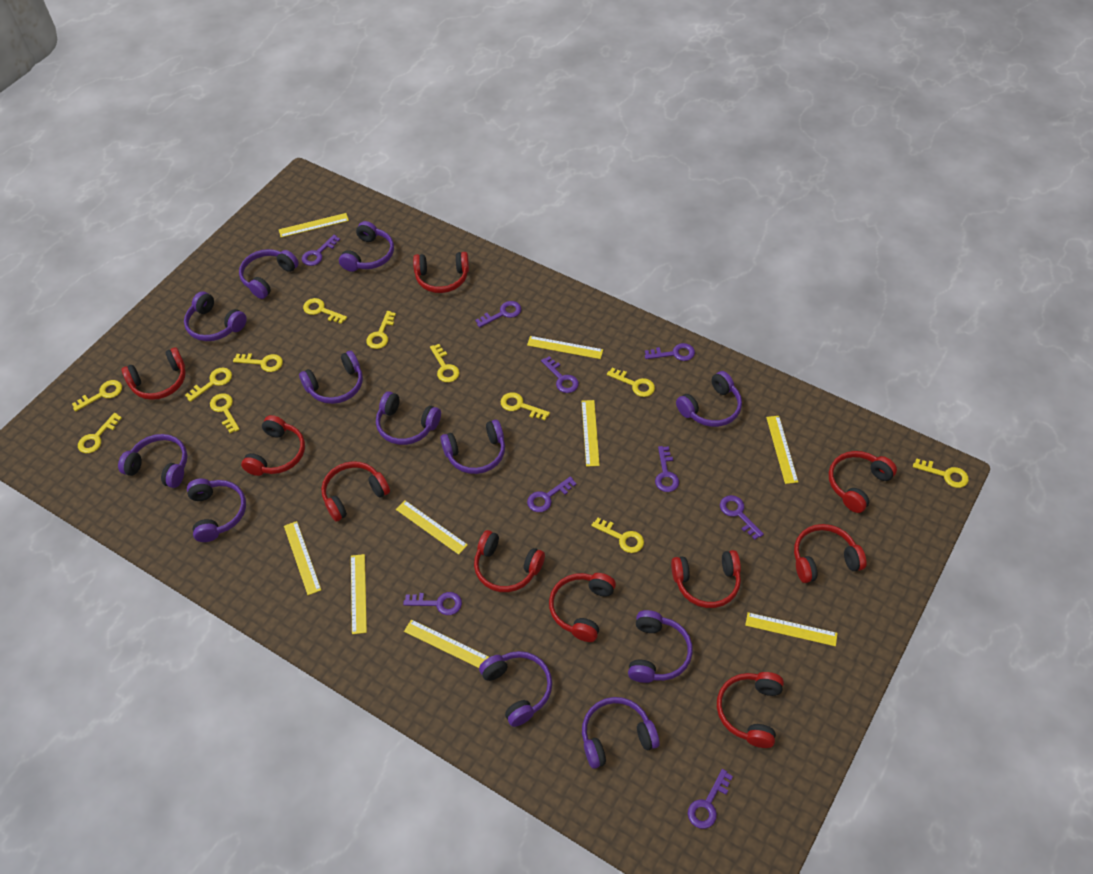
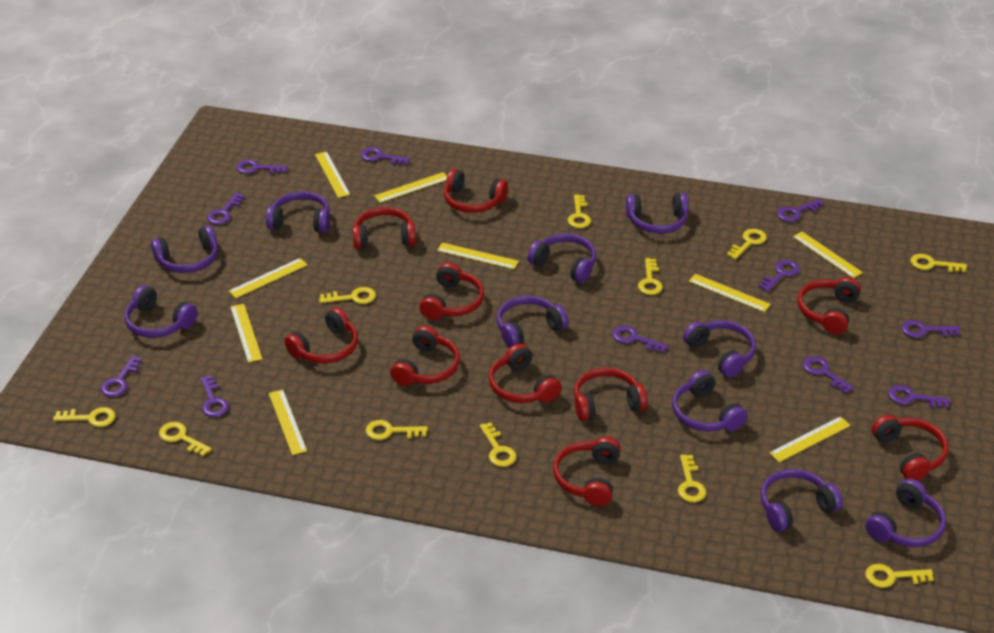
purple headphones: 12 -> 10
purple key: 9 -> 11
yellow key: 12 -> 11

